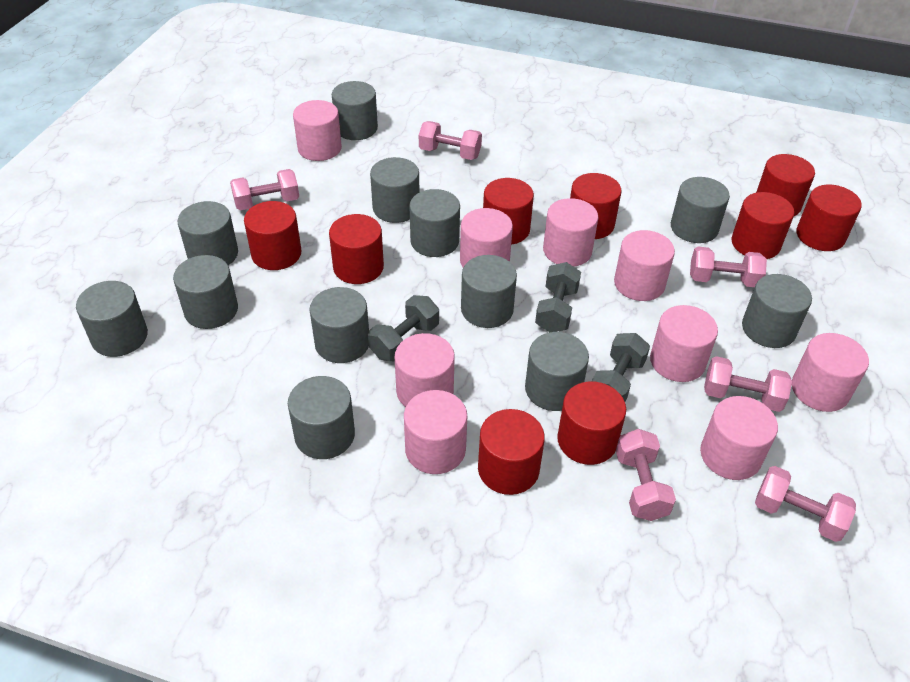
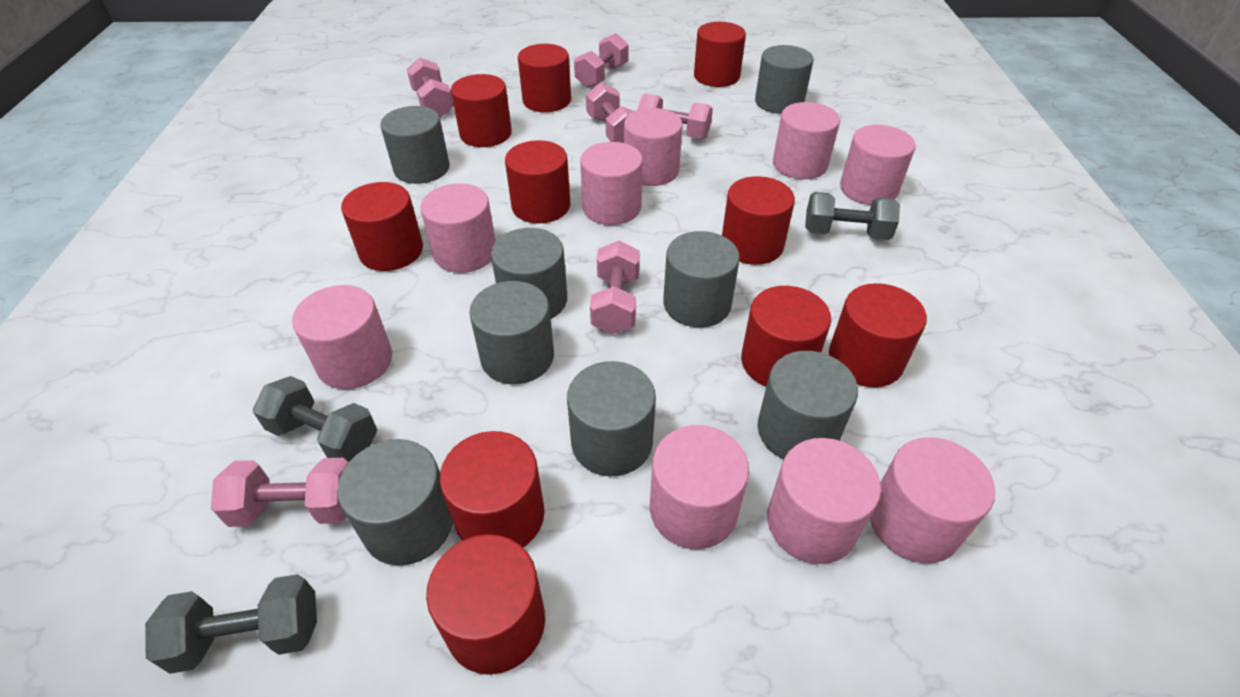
grey cylinder: 12 -> 8
red cylinder: 9 -> 10

